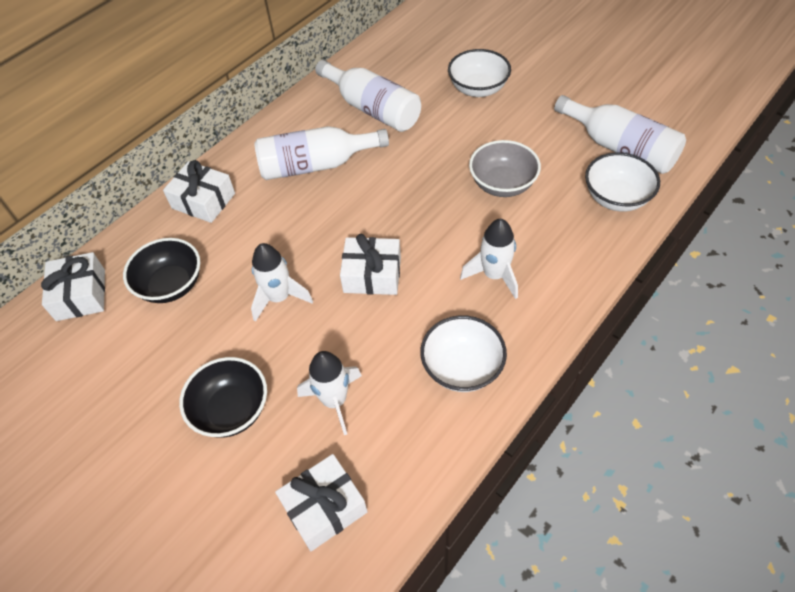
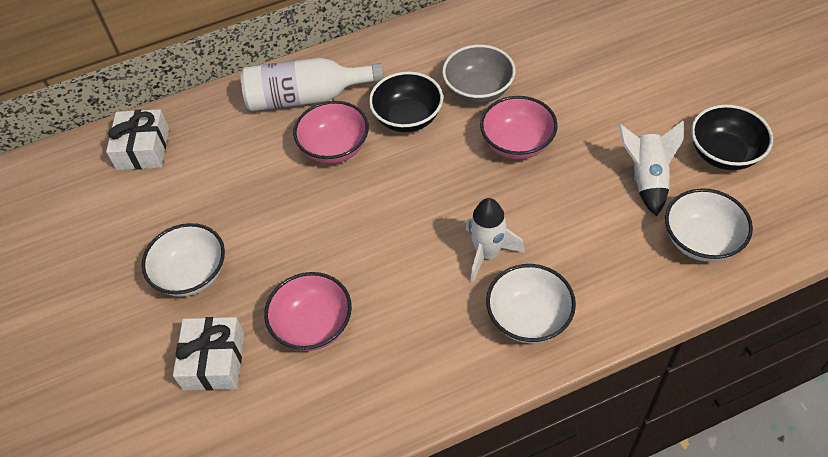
pink bowl: 0 -> 3
white bottle: 3 -> 1
white gift: 4 -> 2
white rocket: 3 -> 2

